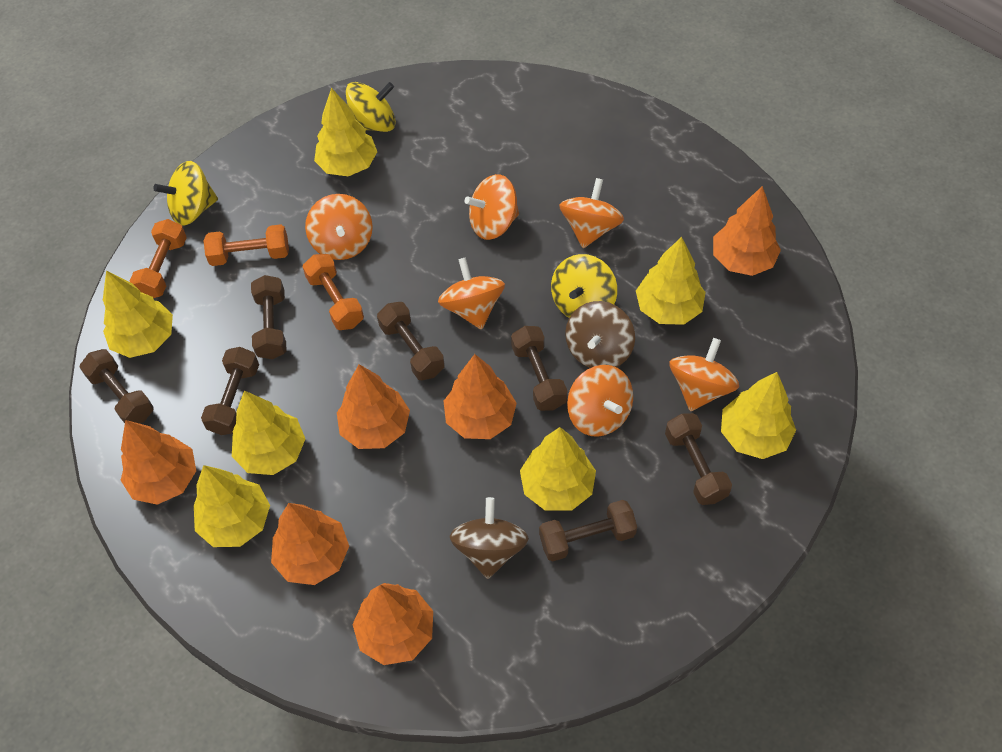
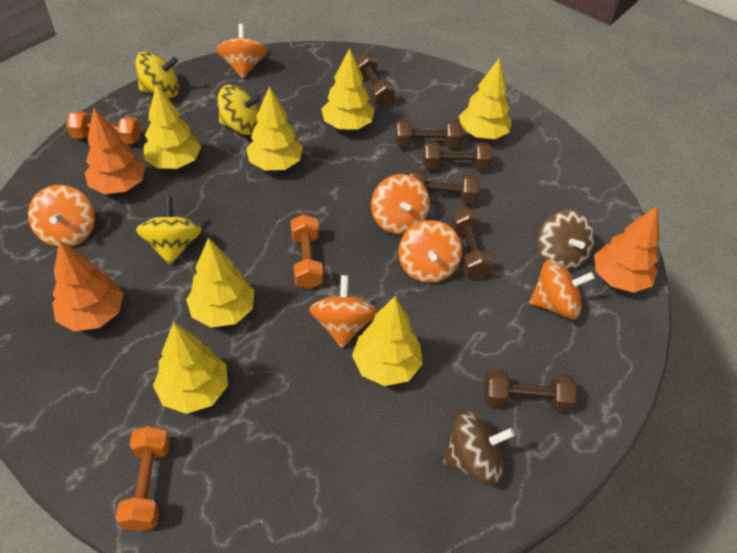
brown dumbbell: 7 -> 6
orange tree: 6 -> 3

